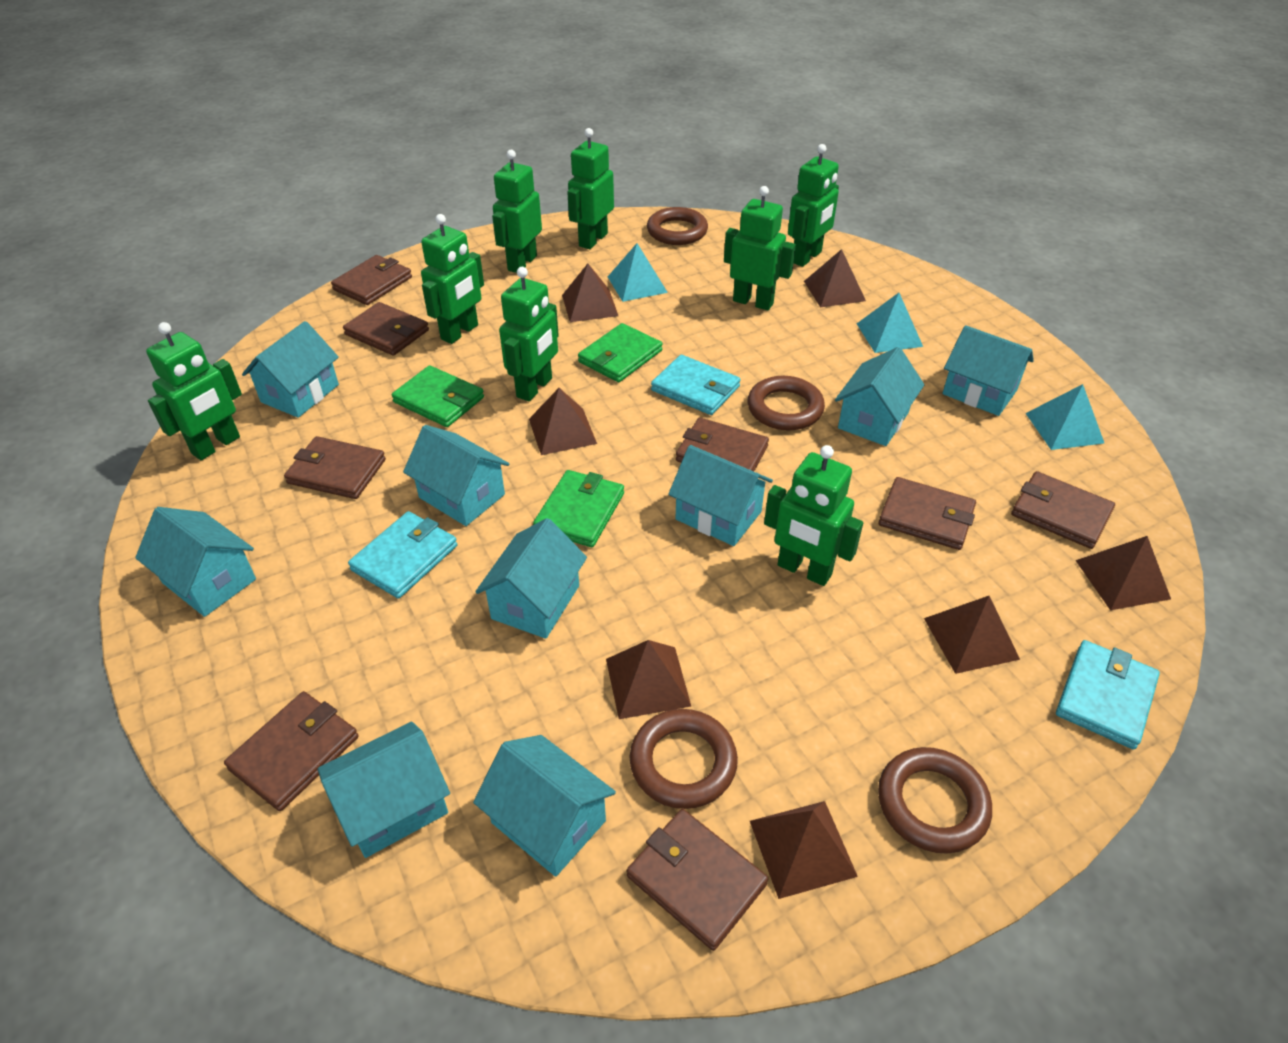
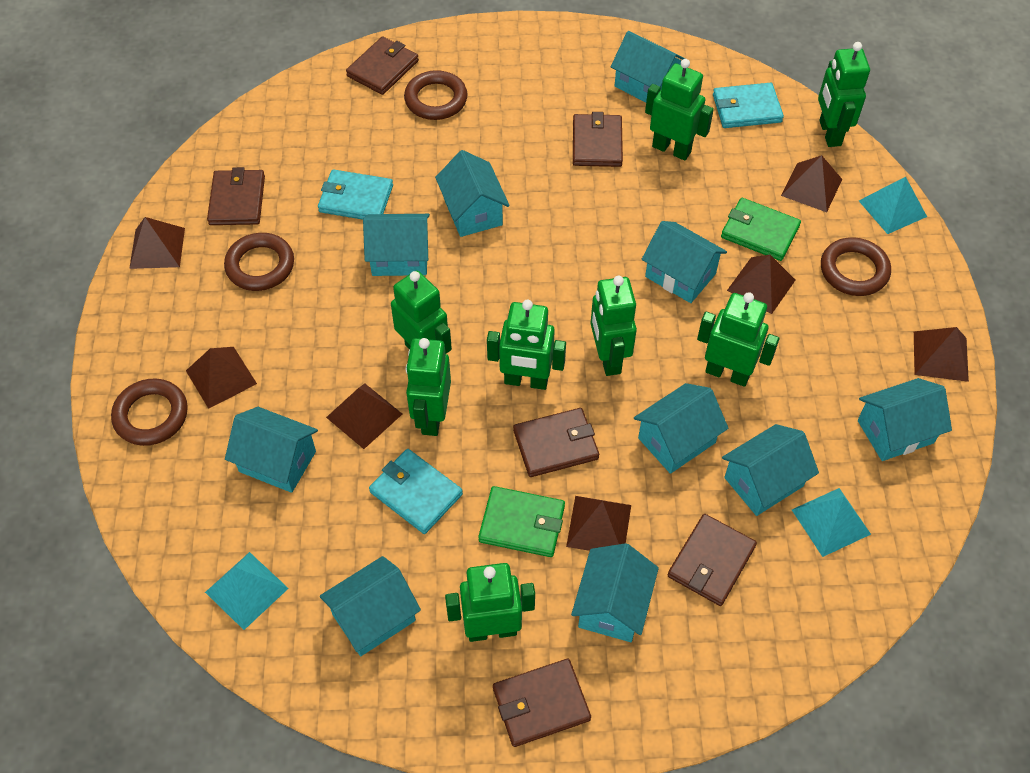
brown wallet: 8 -> 6
green wallet: 3 -> 2
turquoise house: 9 -> 10

